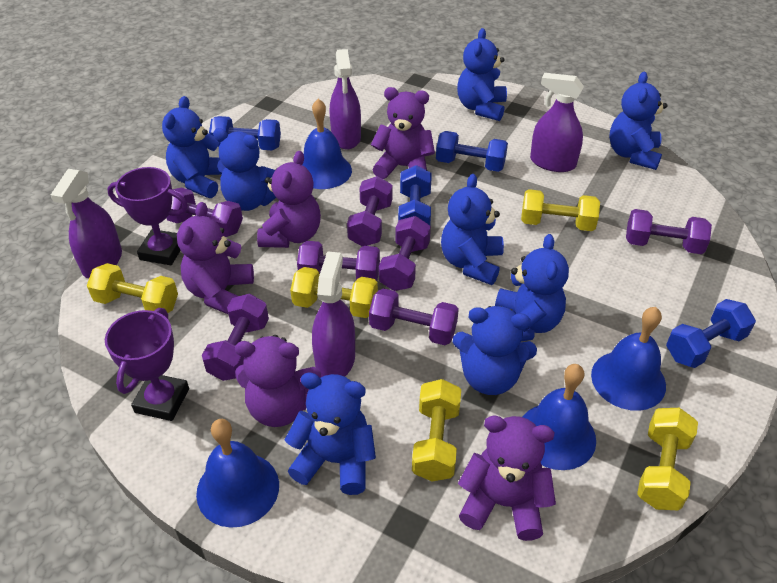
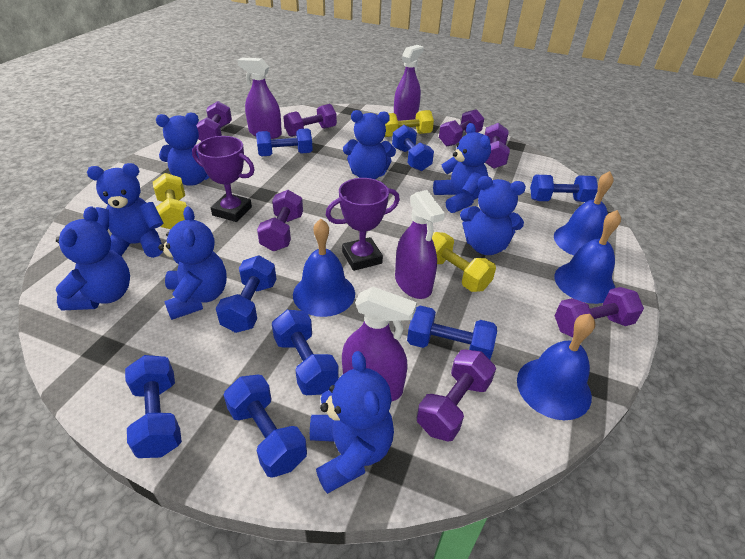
blue dumbbell: 4 -> 8
purple teddy bear: 5 -> 0
yellow dumbbell: 5 -> 3

